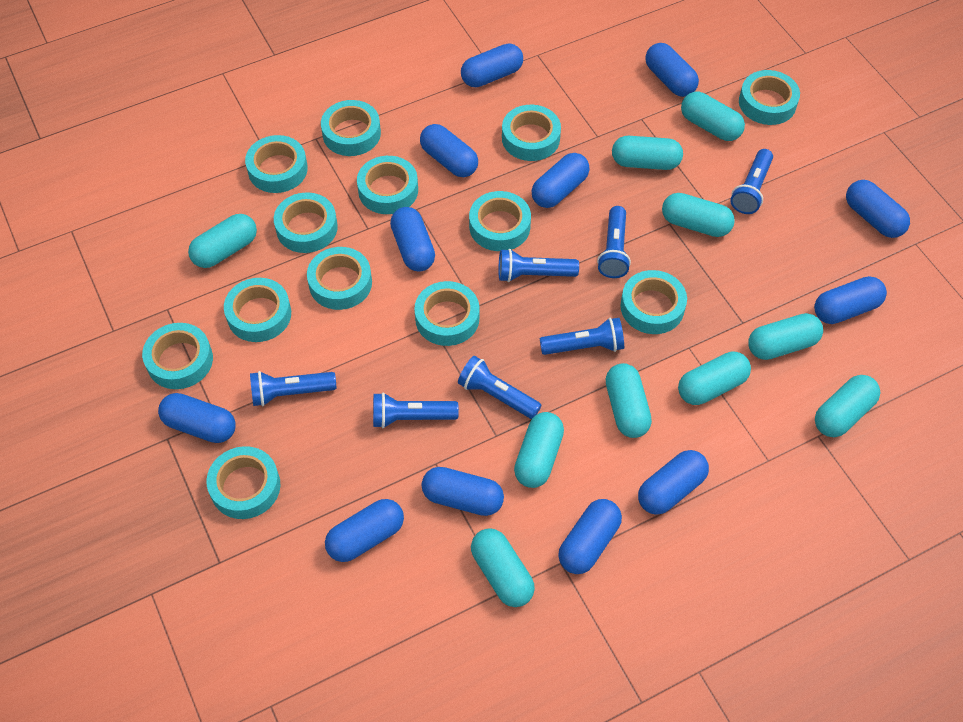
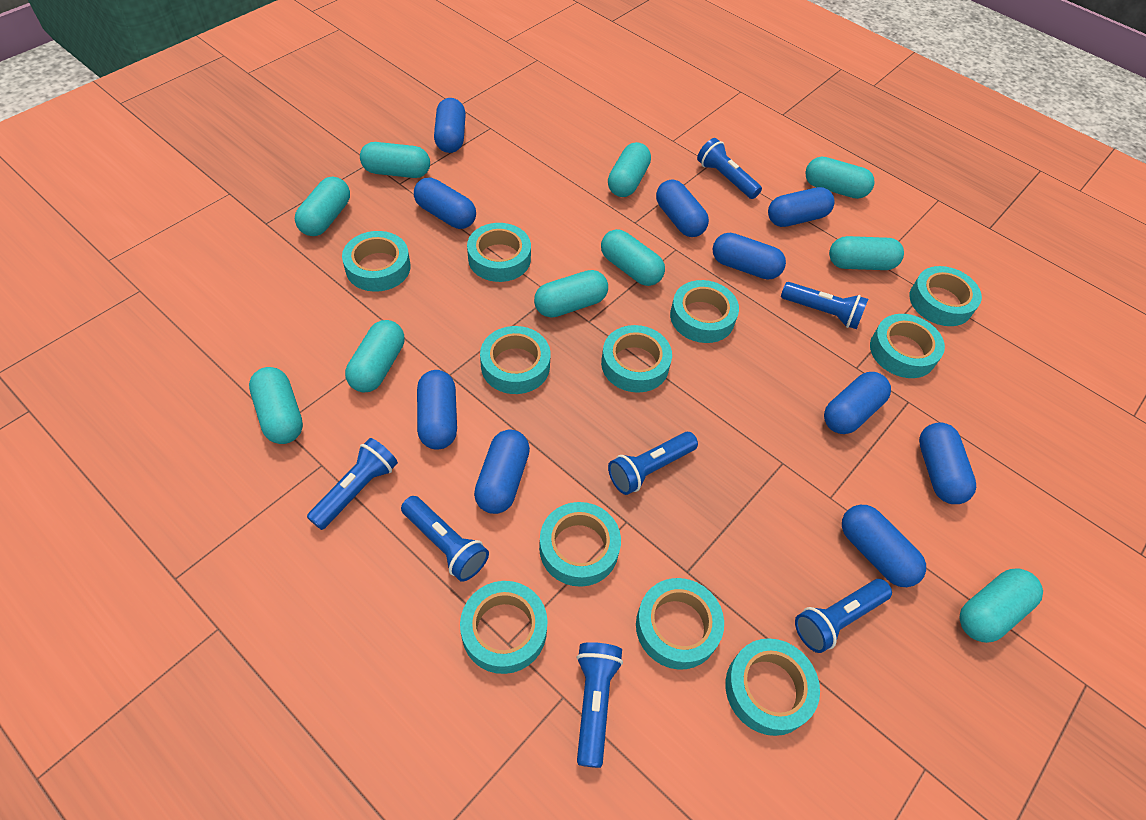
blue capsule: 12 -> 10
turquoise tape: 13 -> 11

